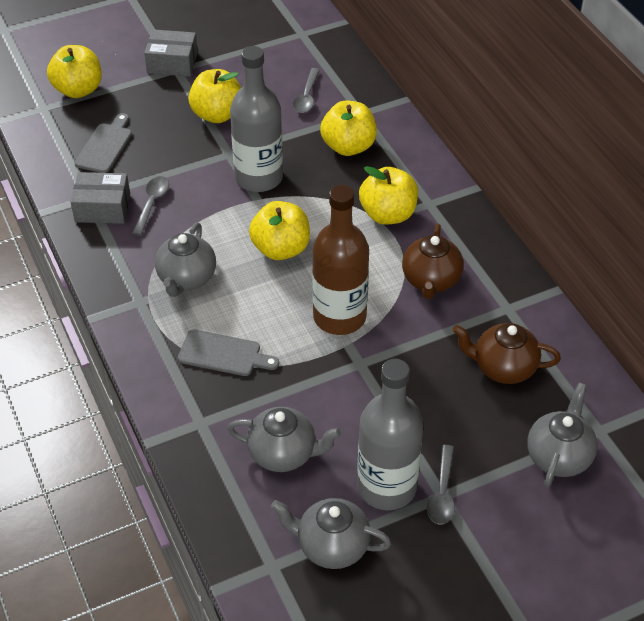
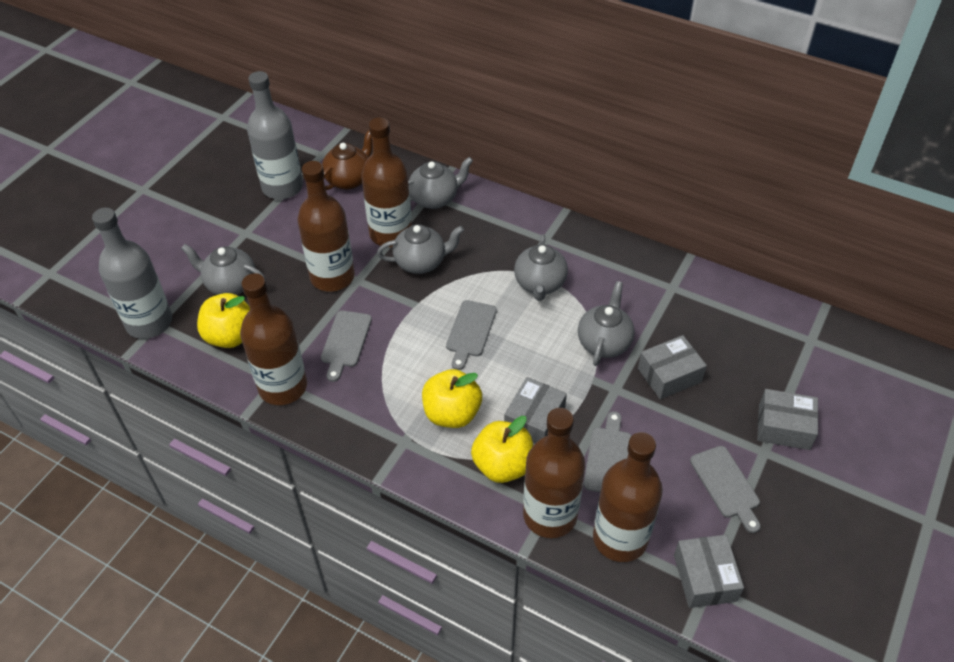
brown bottle: 1 -> 5
brown teapot: 2 -> 1
grey box: 2 -> 4
grey cutting board: 2 -> 4
grey spoon: 3 -> 0
grey teapot: 4 -> 5
yellow apple: 5 -> 3

